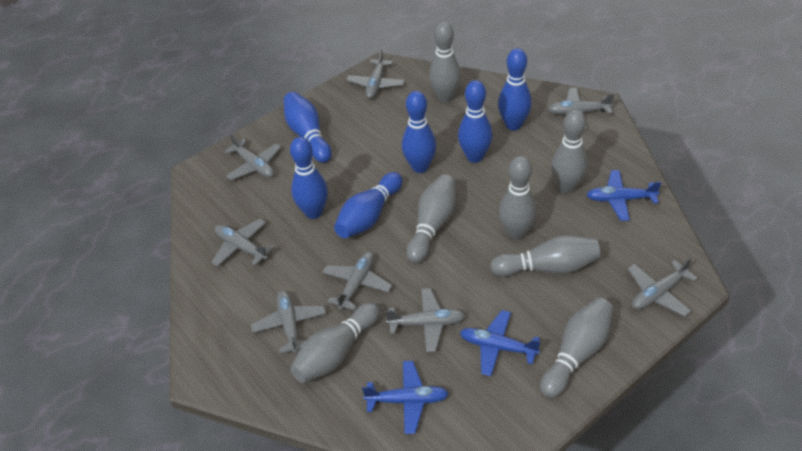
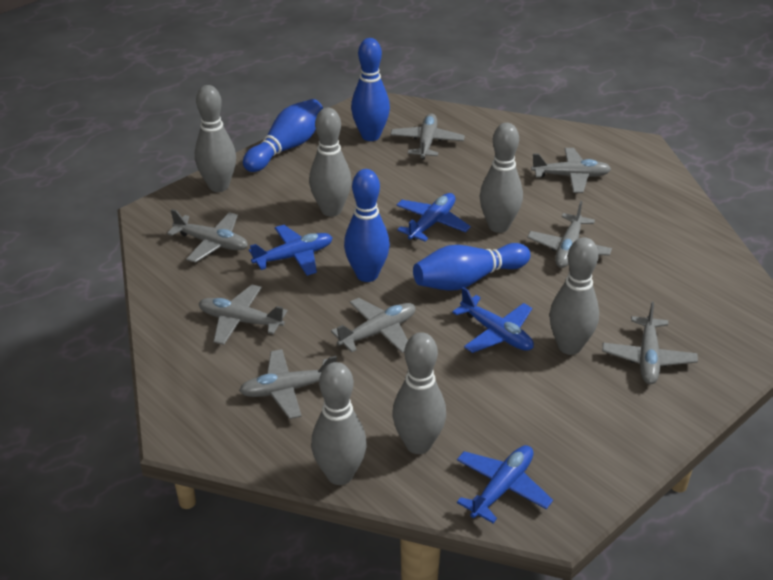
blue bowling pin: 6 -> 4
blue plane: 3 -> 4
grey bowling pin: 7 -> 6

